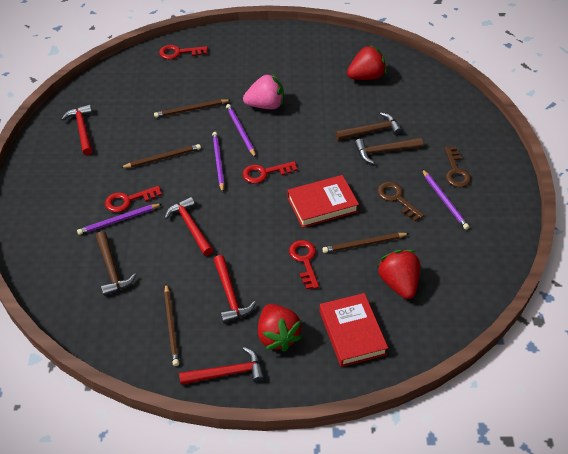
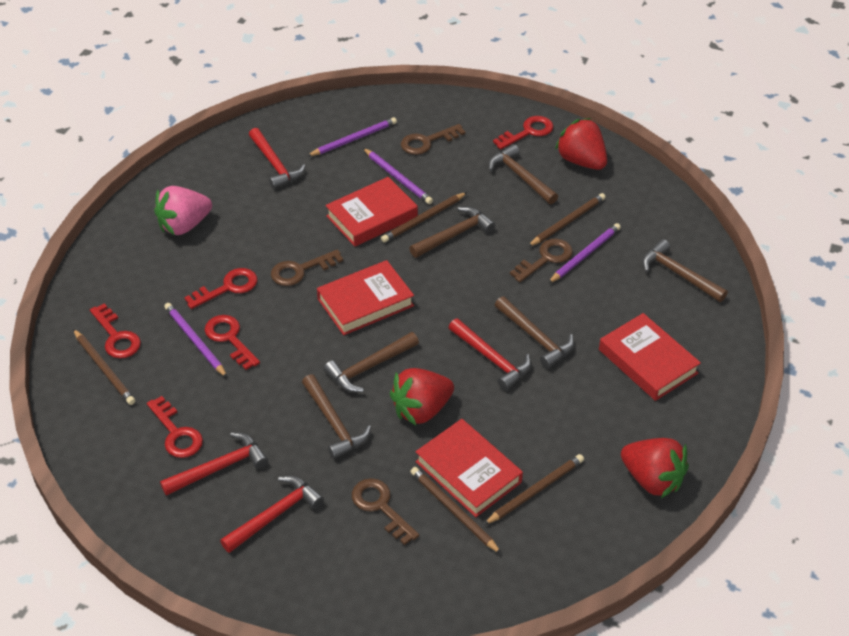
brown hammer: 3 -> 6
brown key: 2 -> 4
brown pencil: 4 -> 5
red book: 2 -> 4
red key: 4 -> 5

